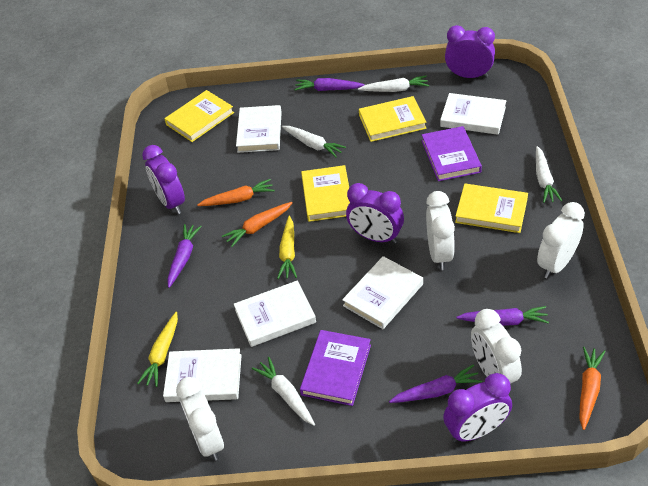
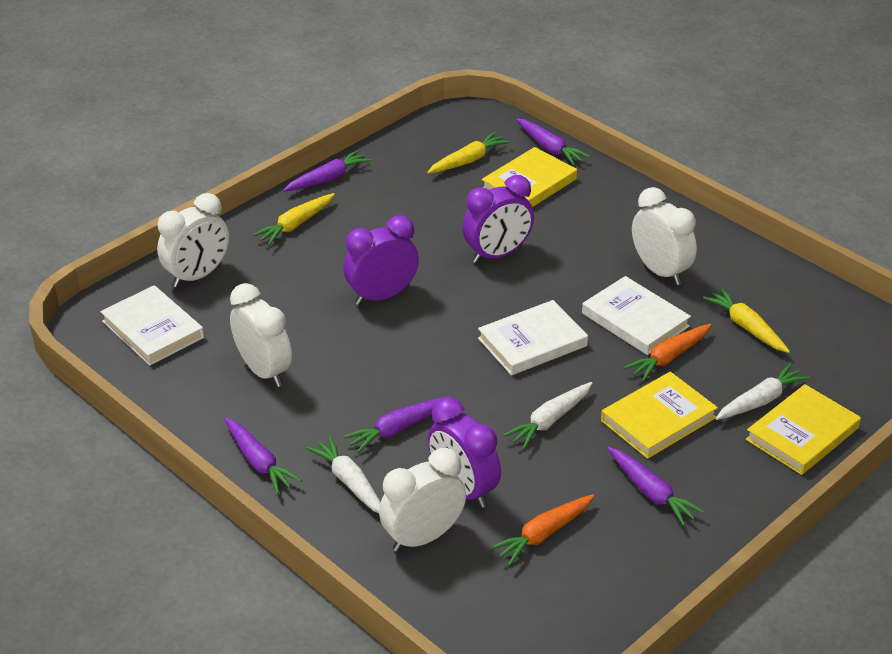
orange carrot: 3 -> 2
purple book: 2 -> 0
purple carrot: 4 -> 5
purple clock: 4 -> 3
white book: 5 -> 3
white carrot: 4 -> 3
yellow book: 4 -> 3
yellow carrot: 2 -> 3

